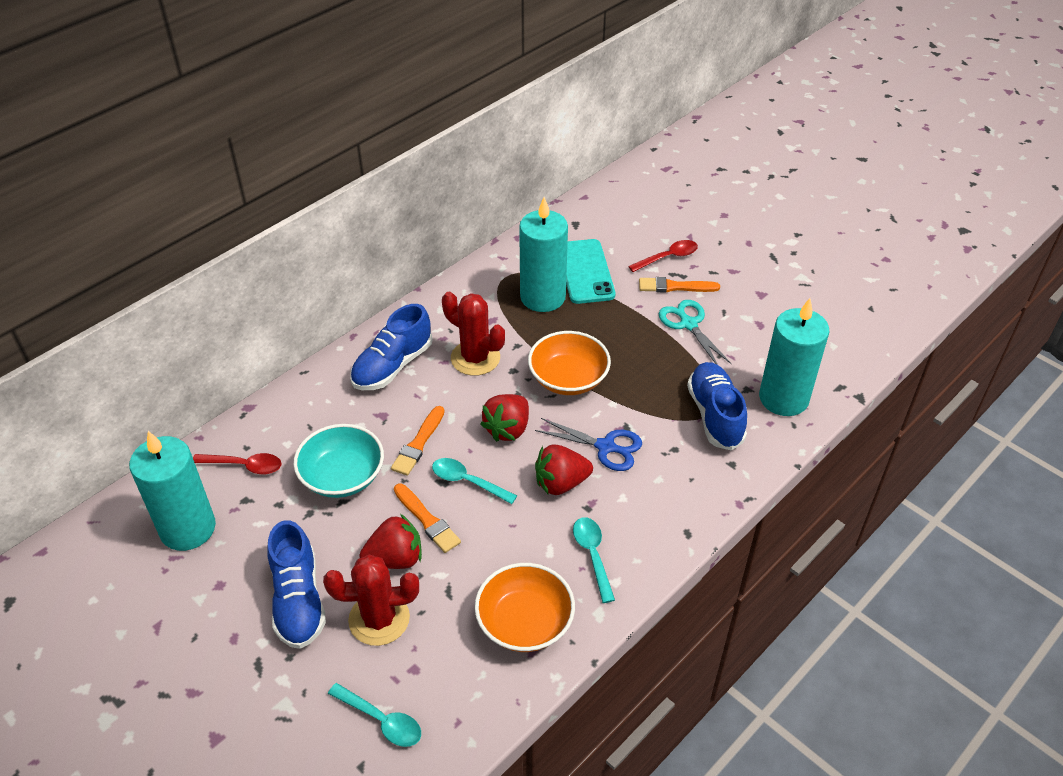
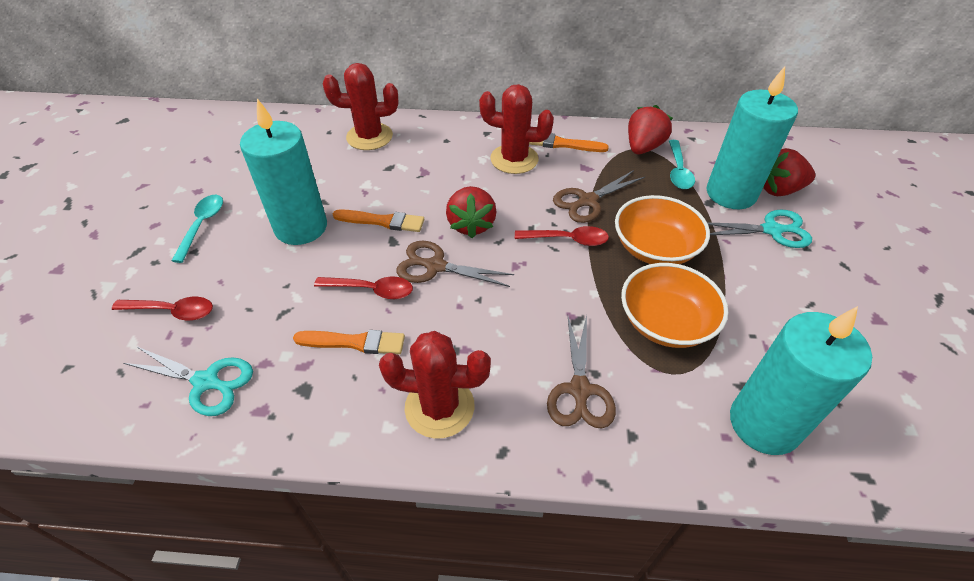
blue scissors: 1 -> 0
blue shoe: 3 -> 0
brown scissors: 0 -> 3
red cactus: 2 -> 3
red spoon: 2 -> 3
turquoise bowl: 1 -> 0
turquoise phone: 1 -> 0
turquoise scissors: 1 -> 2
turquoise spoon: 3 -> 2

